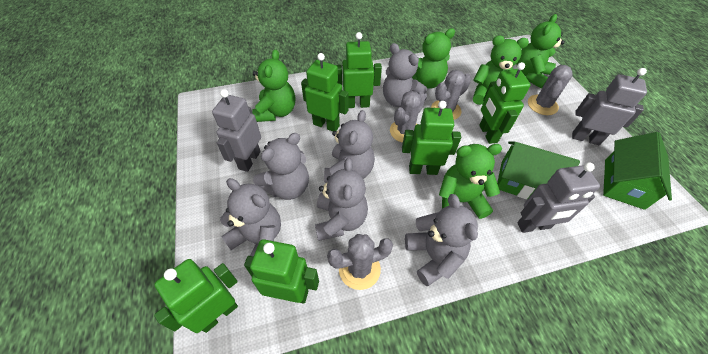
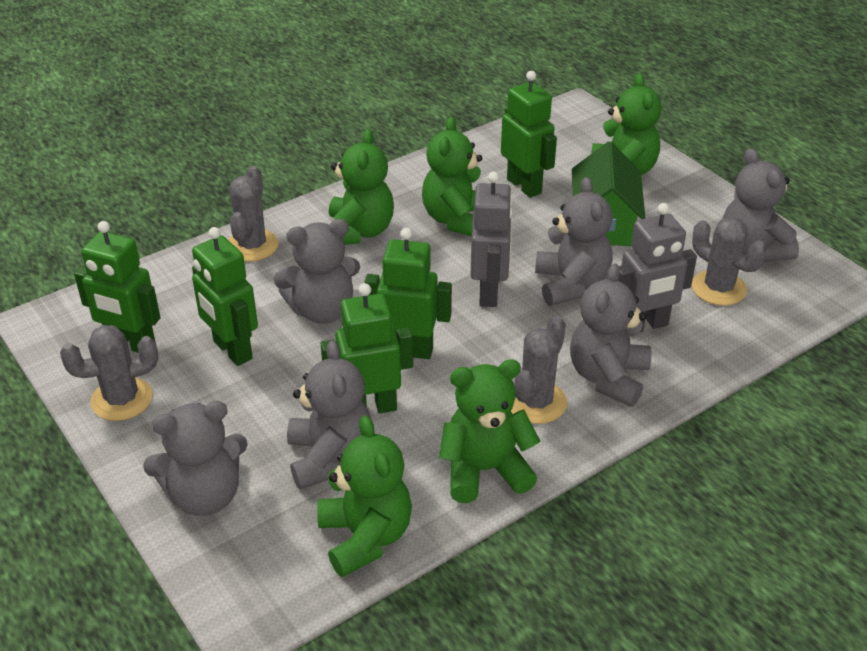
green house: 2 -> 1
green robot: 6 -> 5
grey robot: 3 -> 2

